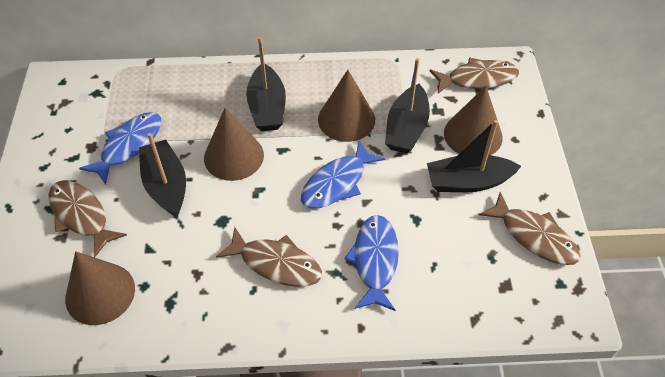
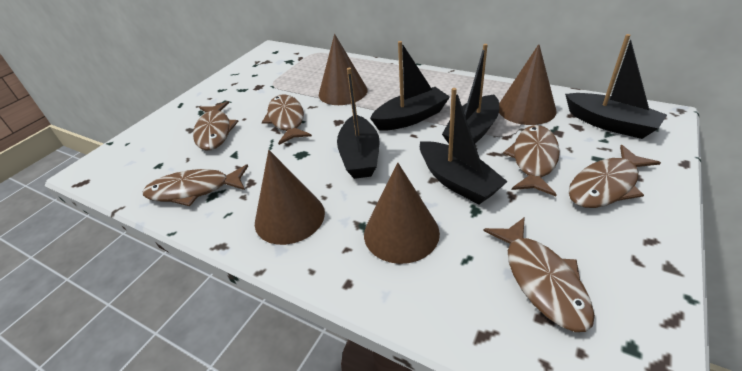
black boat: 4 -> 5
blue fish: 3 -> 0
brown fish: 4 -> 6

